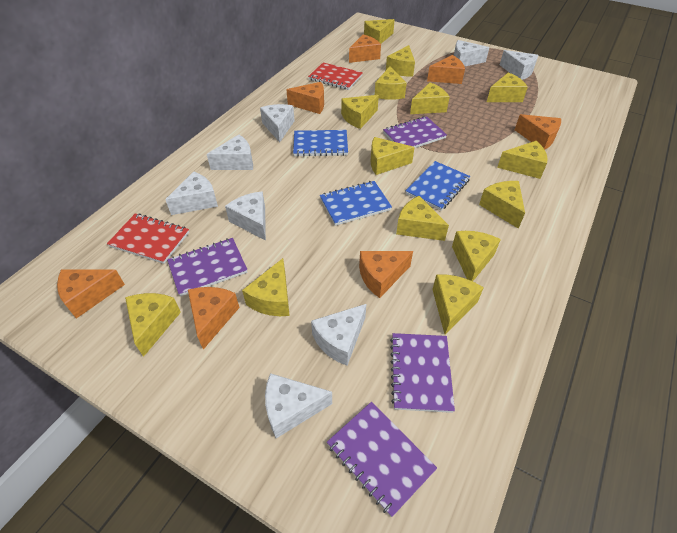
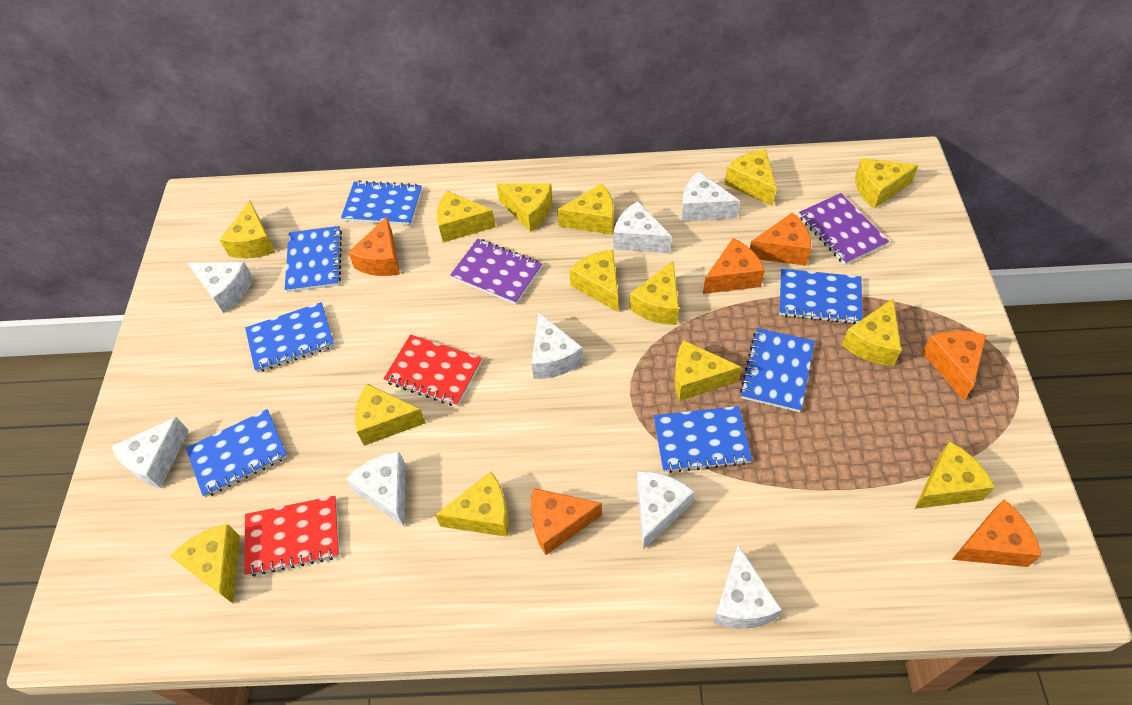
blue notebook: 3 -> 7
orange cheese: 7 -> 6
purple notebook: 4 -> 2

